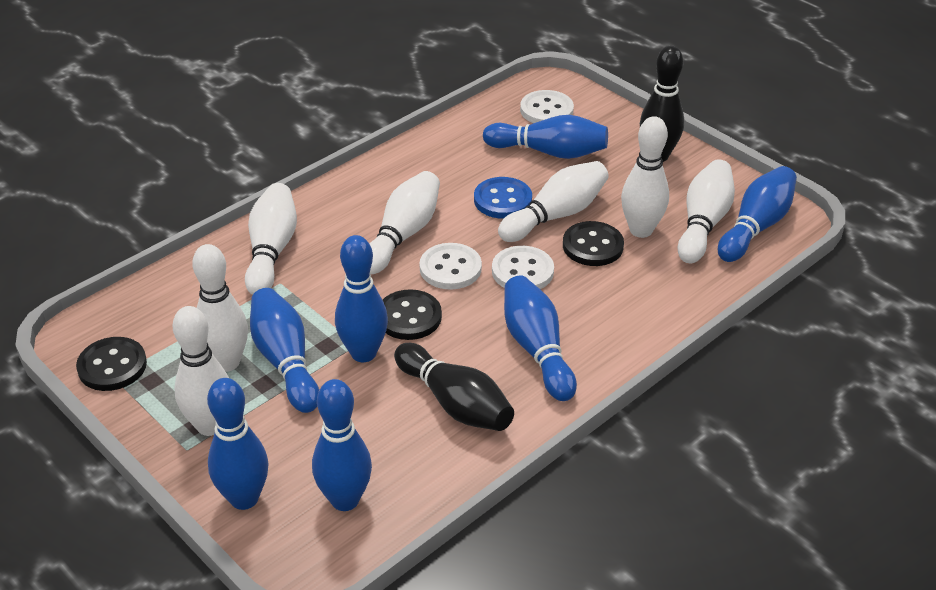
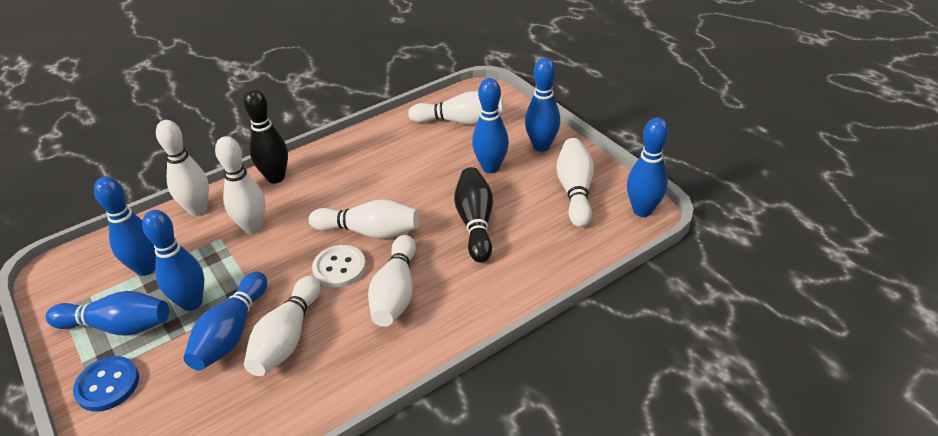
black button: 3 -> 0
white button: 3 -> 1

